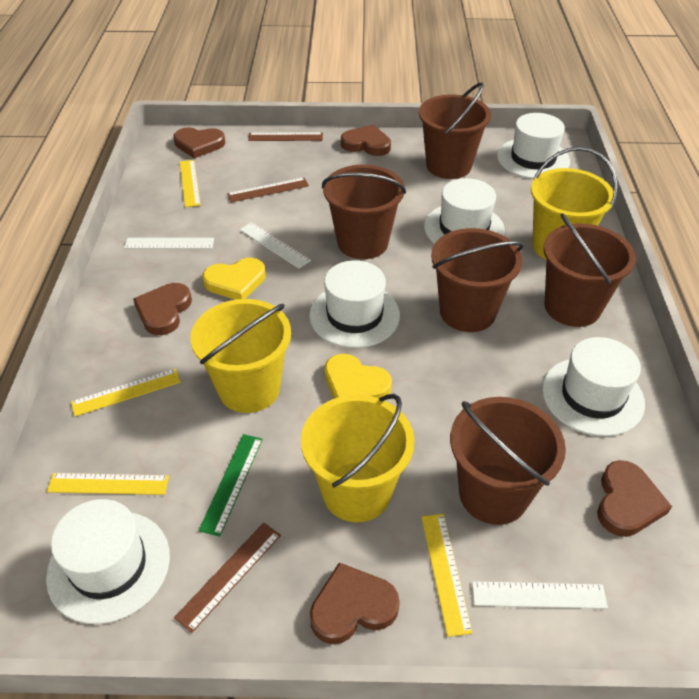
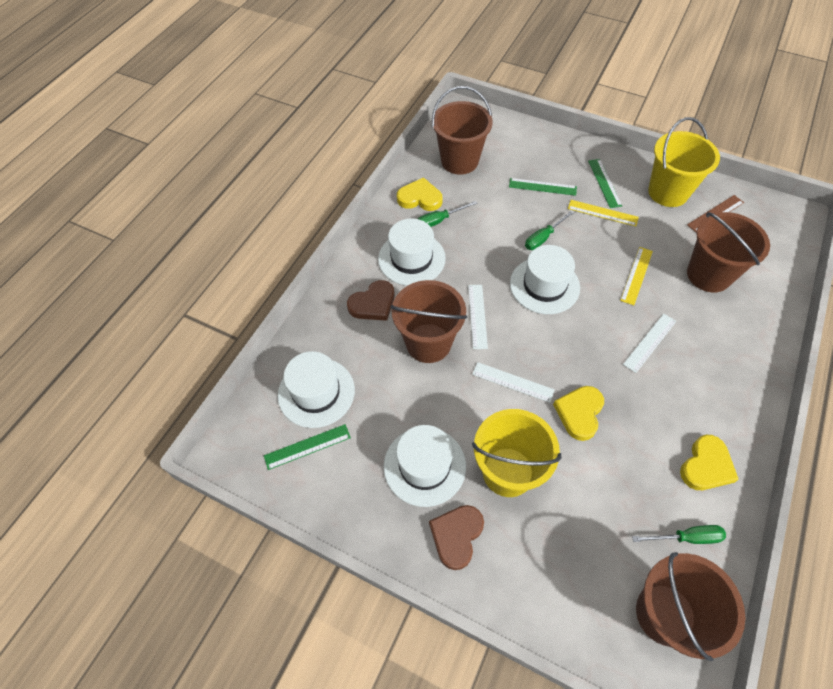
brown bucket: 5 -> 4
brown heart: 5 -> 2
brown ruler: 3 -> 1
green ruler: 1 -> 3
green screwdriver: 0 -> 3
white hat: 5 -> 4
yellow bucket: 3 -> 2
yellow heart: 2 -> 3
yellow ruler: 4 -> 2

